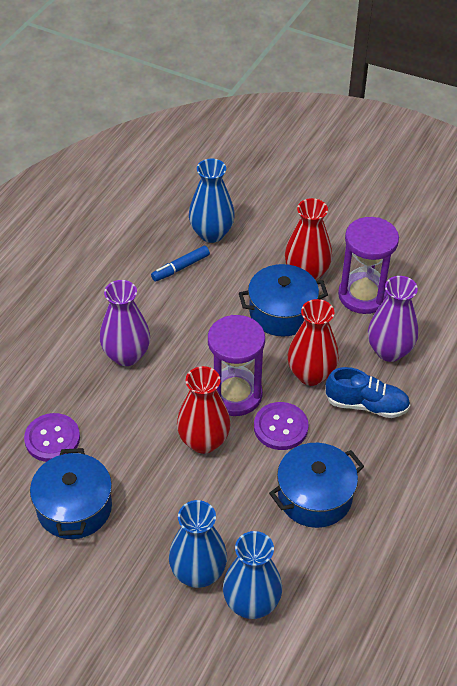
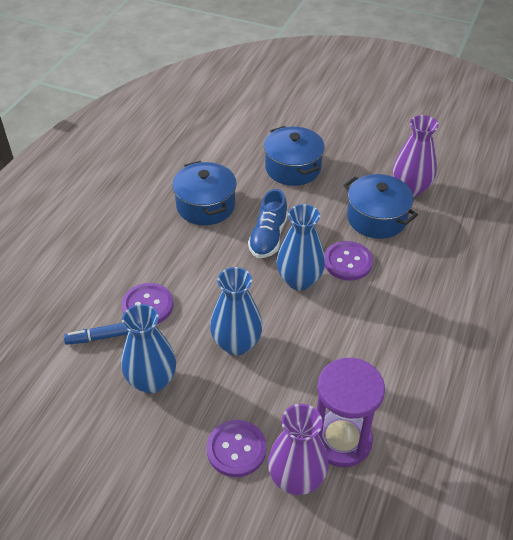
purple button: 2 -> 3
purple hourglass: 2 -> 1
red vase: 3 -> 0

